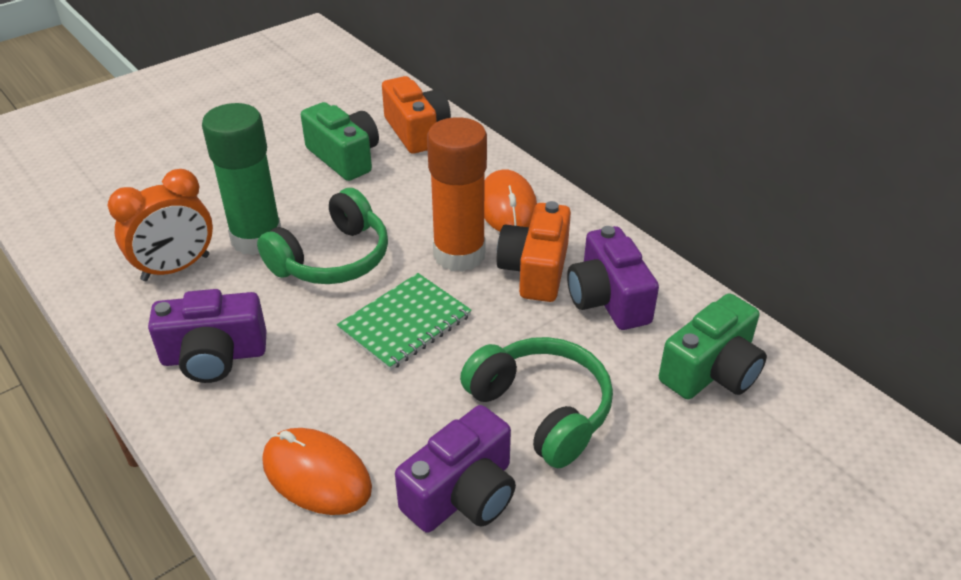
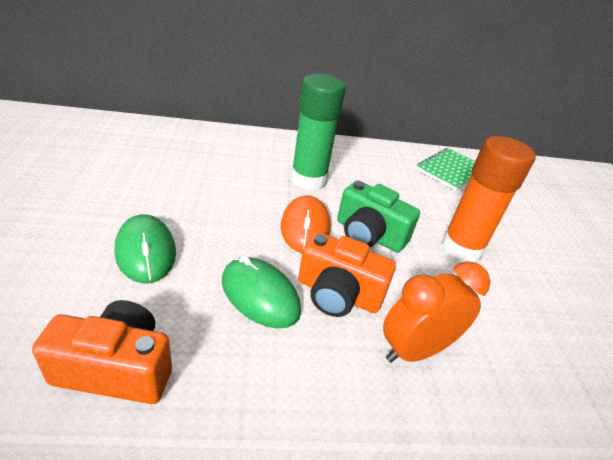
green camera: 2 -> 1
green headphones: 2 -> 0
green mouse: 0 -> 2
orange mouse: 2 -> 1
purple camera: 3 -> 0

